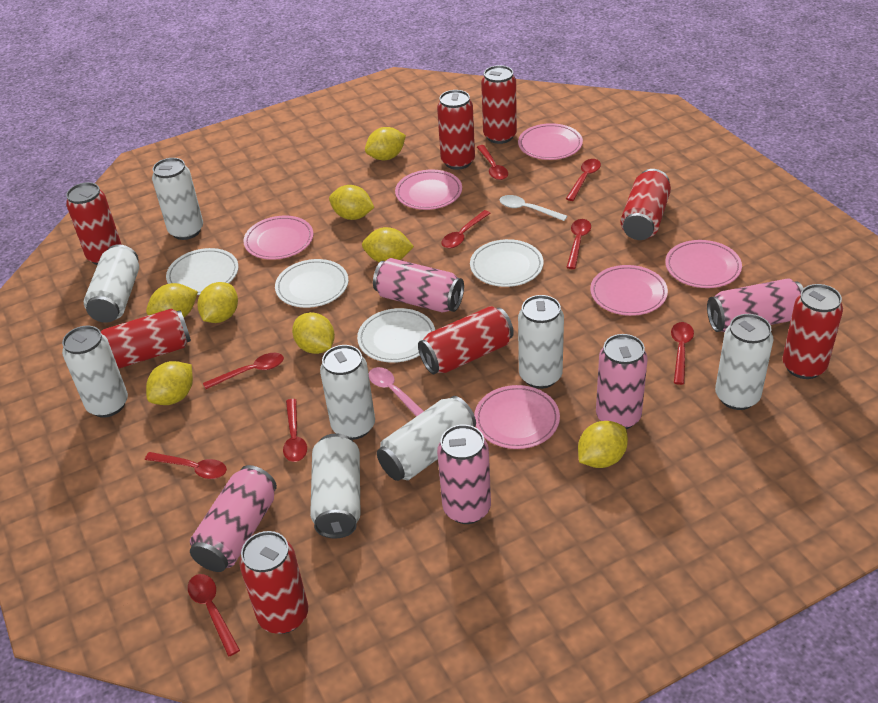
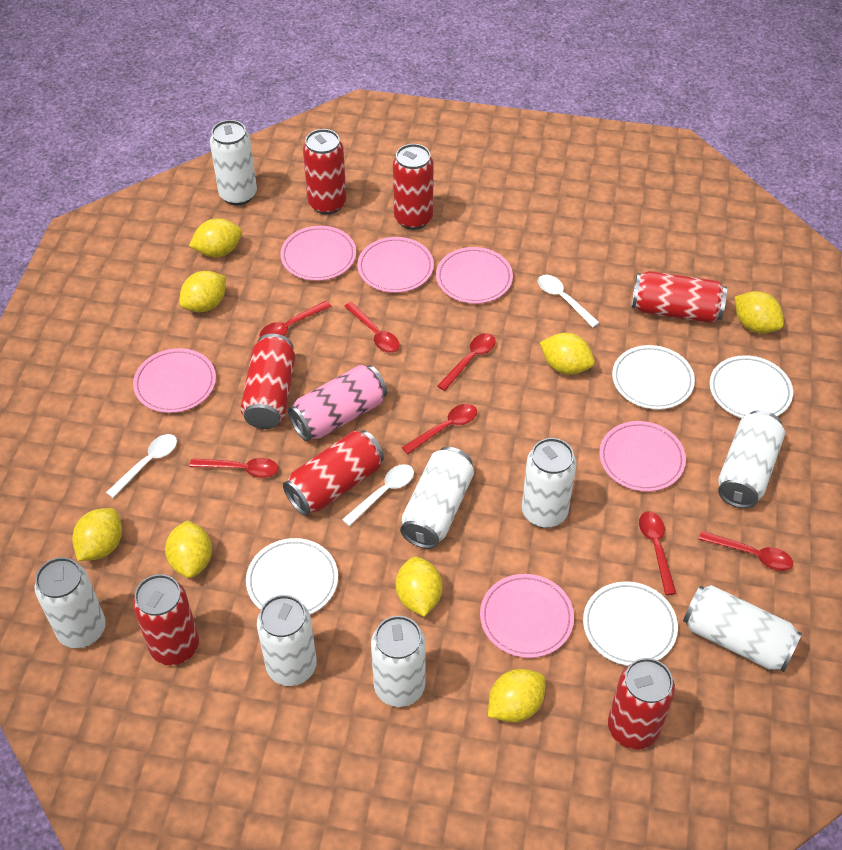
pink can: 5 -> 1
pink spoon: 1 -> 0
red can: 8 -> 7
red spoon: 9 -> 7
white spoon: 1 -> 3

